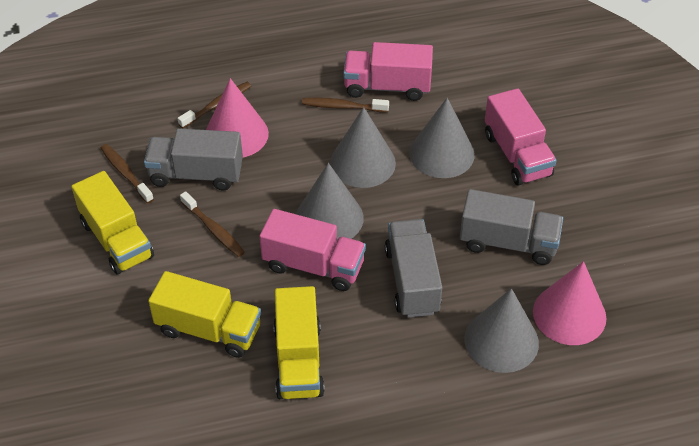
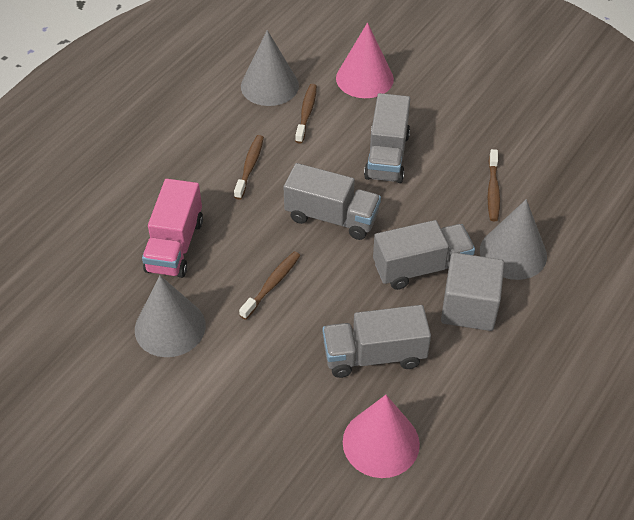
grey cone: 4 -> 3
grey cube: 0 -> 1
grey truck: 3 -> 4
pink truck: 3 -> 1
yellow truck: 3 -> 0

